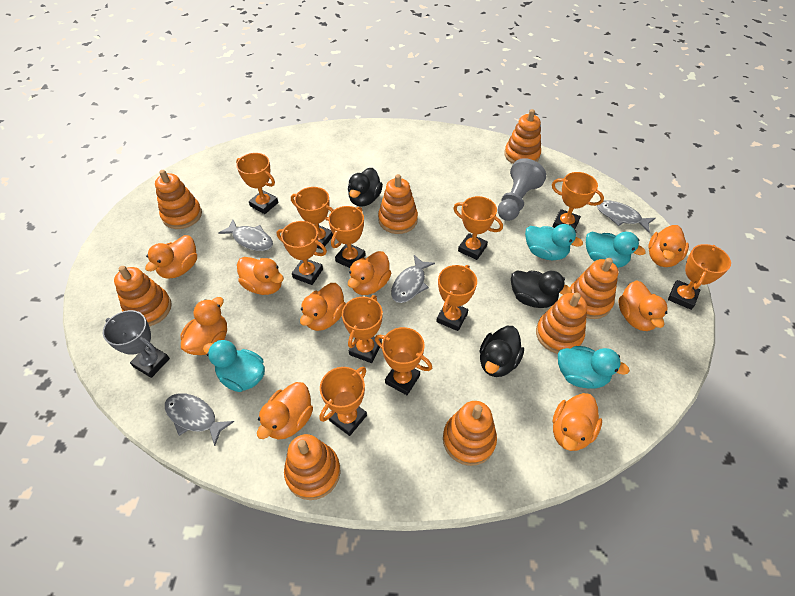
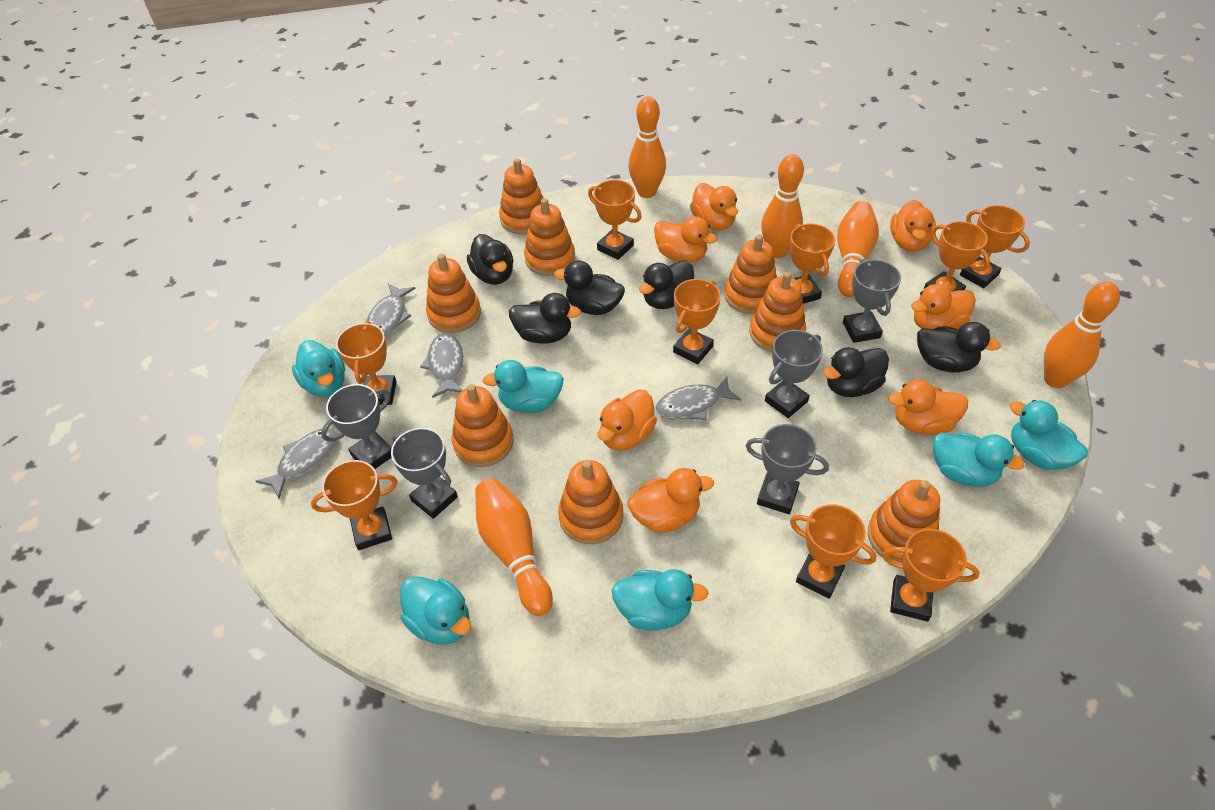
black duck: 3 -> 6
grey pawn: 1 -> 0
grey trophy: 1 -> 5
orange bowling pin: 0 -> 5
orange duck: 9 -> 7
orange trophy: 11 -> 9
turquoise duck: 4 -> 6

